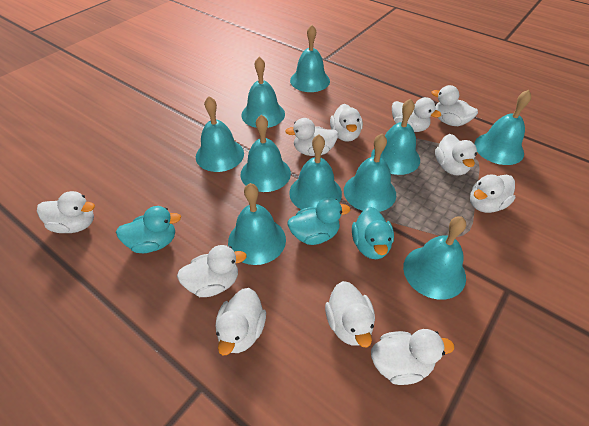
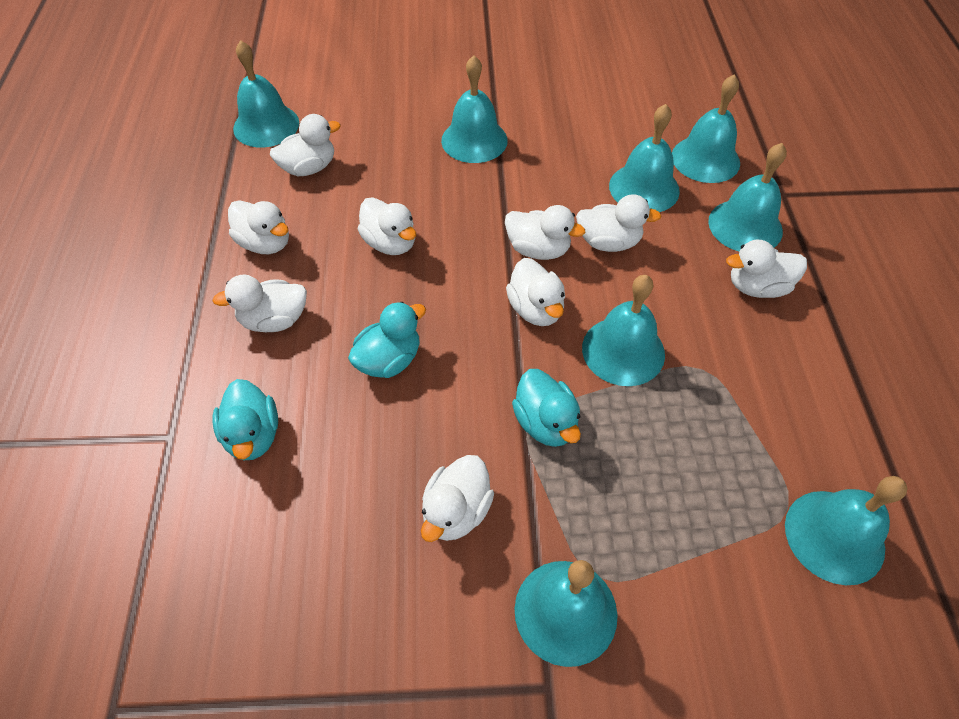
turquoise bell: 10 -> 8
white duck: 11 -> 9

